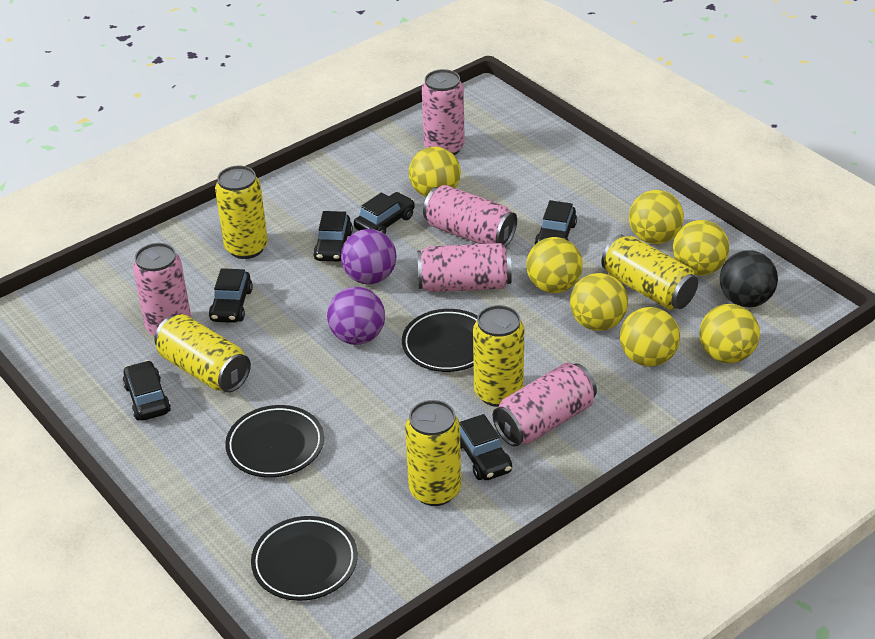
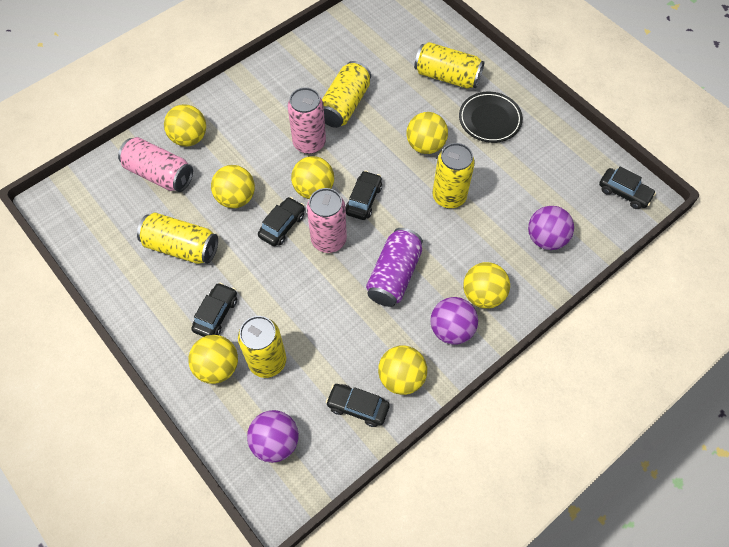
black ball: 1 -> 0
black car: 6 -> 5
black plate: 3 -> 1
pink can: 5 -> 3
purple ball: 2 -> 3
purple can: 0 -> 1

